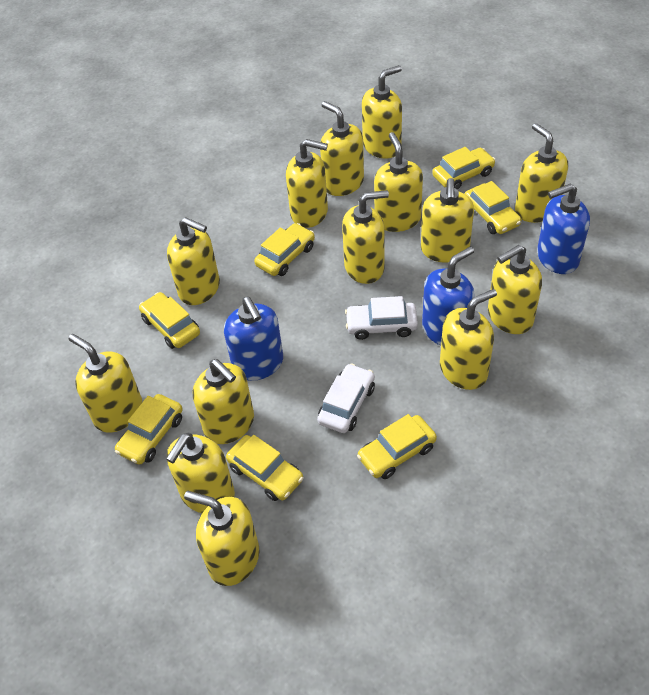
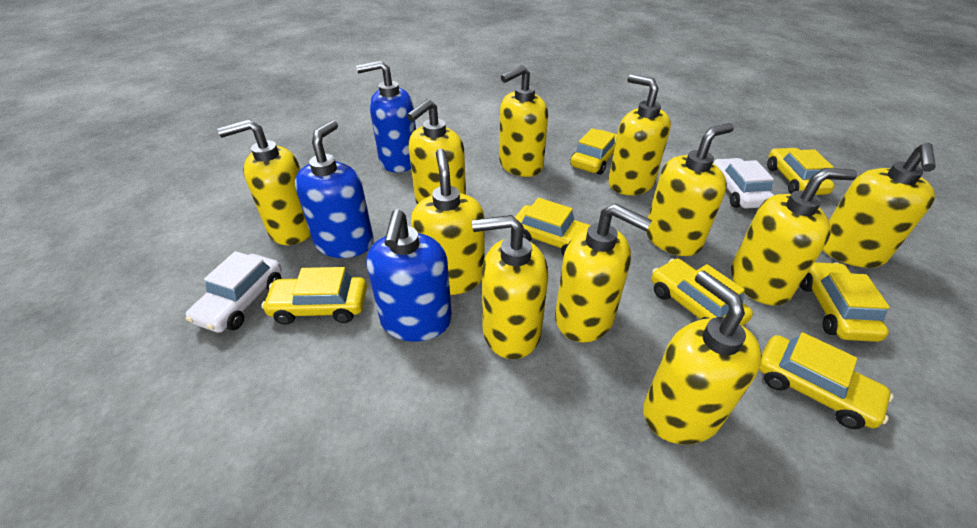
yellow soap dispenser: 14 -> 11

